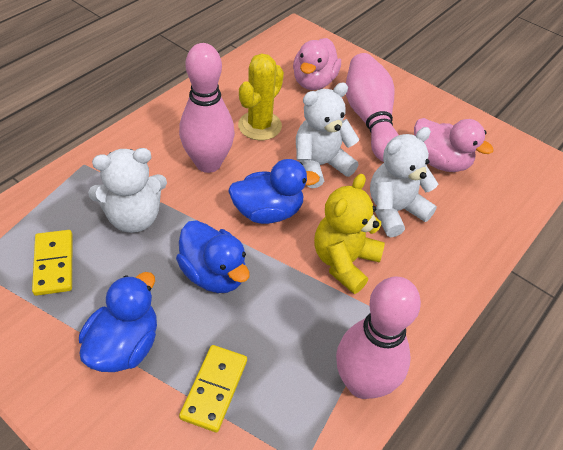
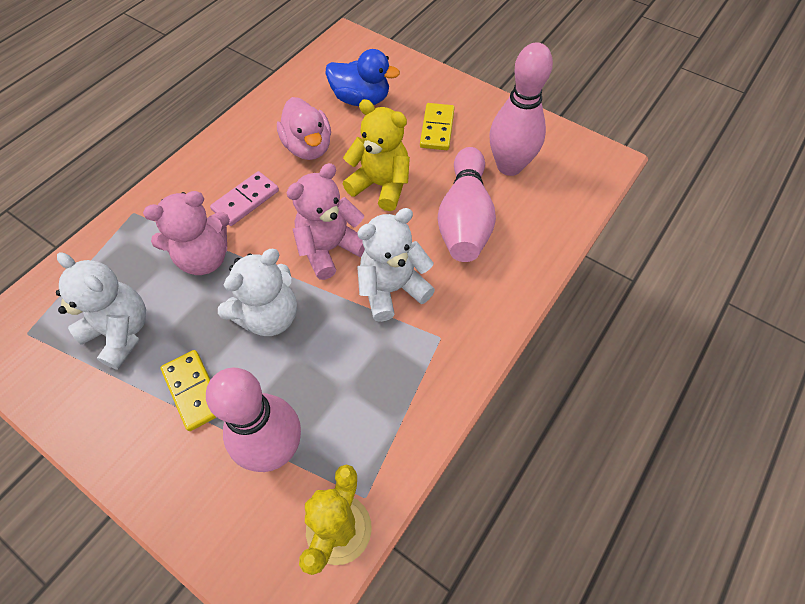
blue duck: 3 -> 1
pink domino: 0 -> 1
pink duck: 2 -> 1
pink teddy bear: 0 -> 2

